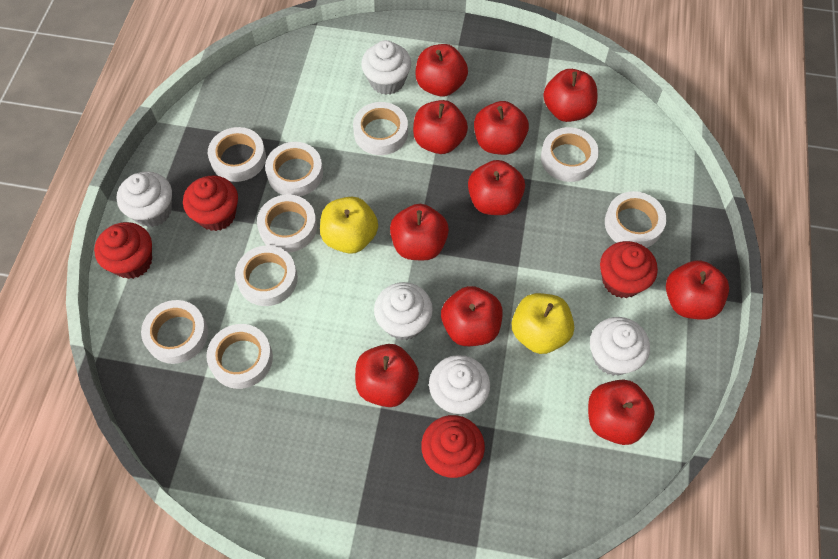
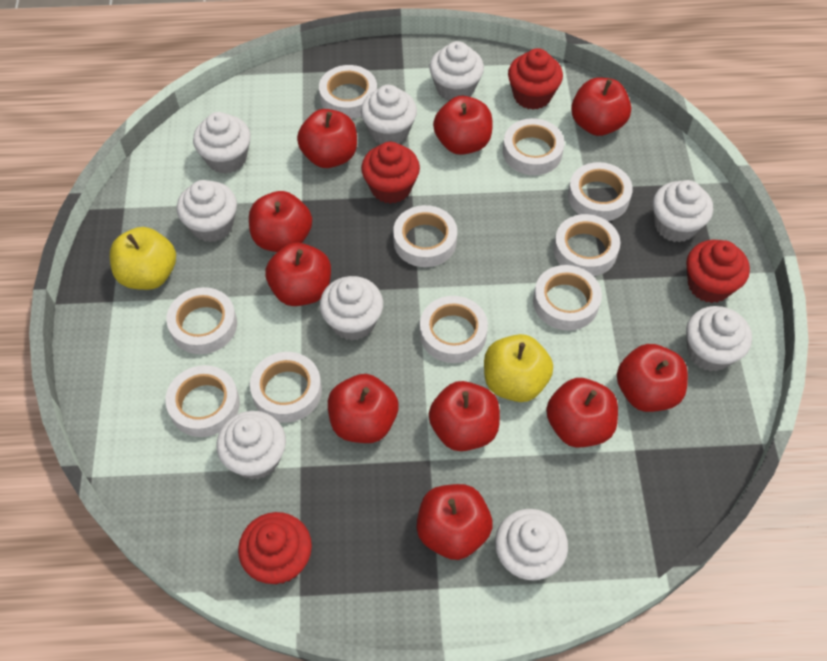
white cupcake: 5 -> 9
white tape: 9 -> 10

